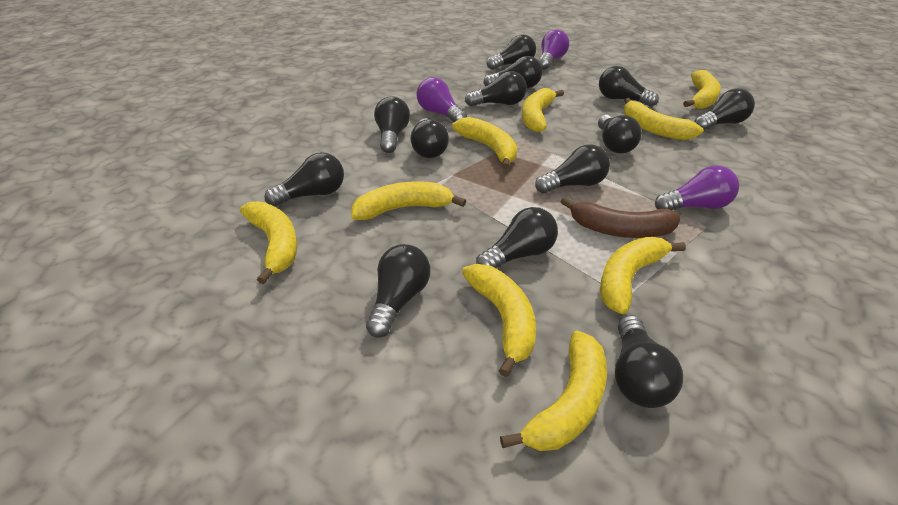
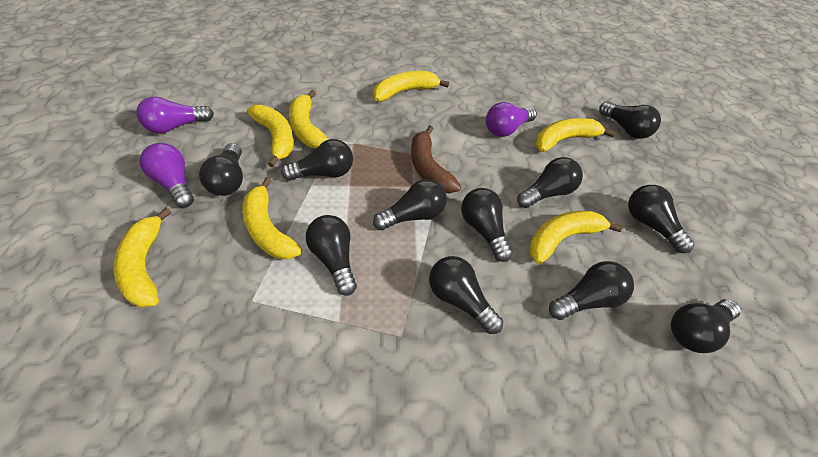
black light bulb: 13 -> 11
yellow banana: 9 -> 7

